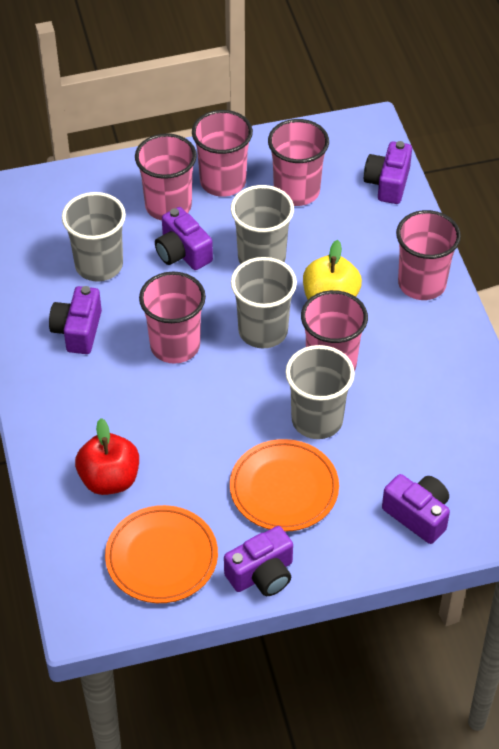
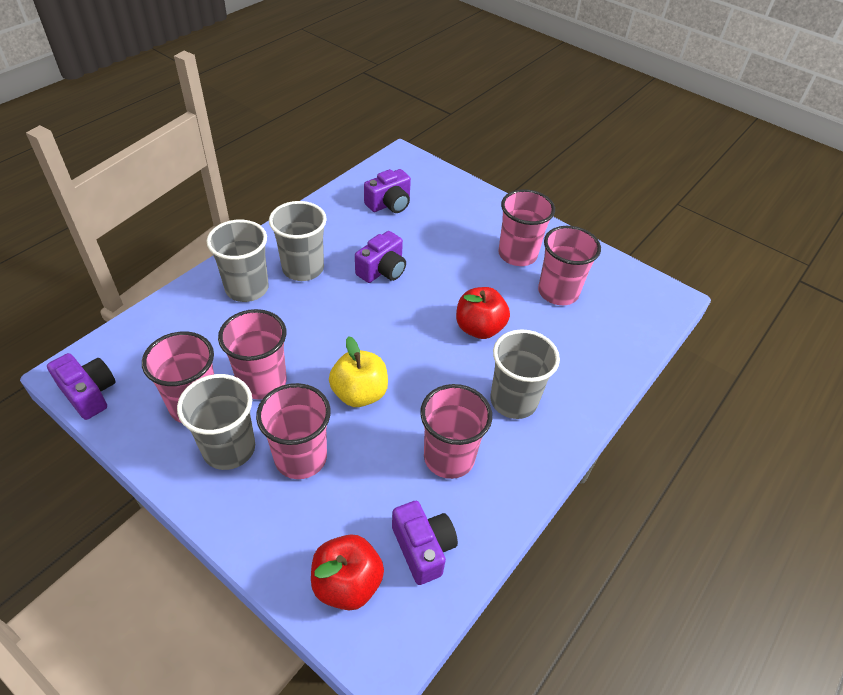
orange plate: 2 -> 0
purple camera: 5 -> 4
red apple: 1 -> 2

